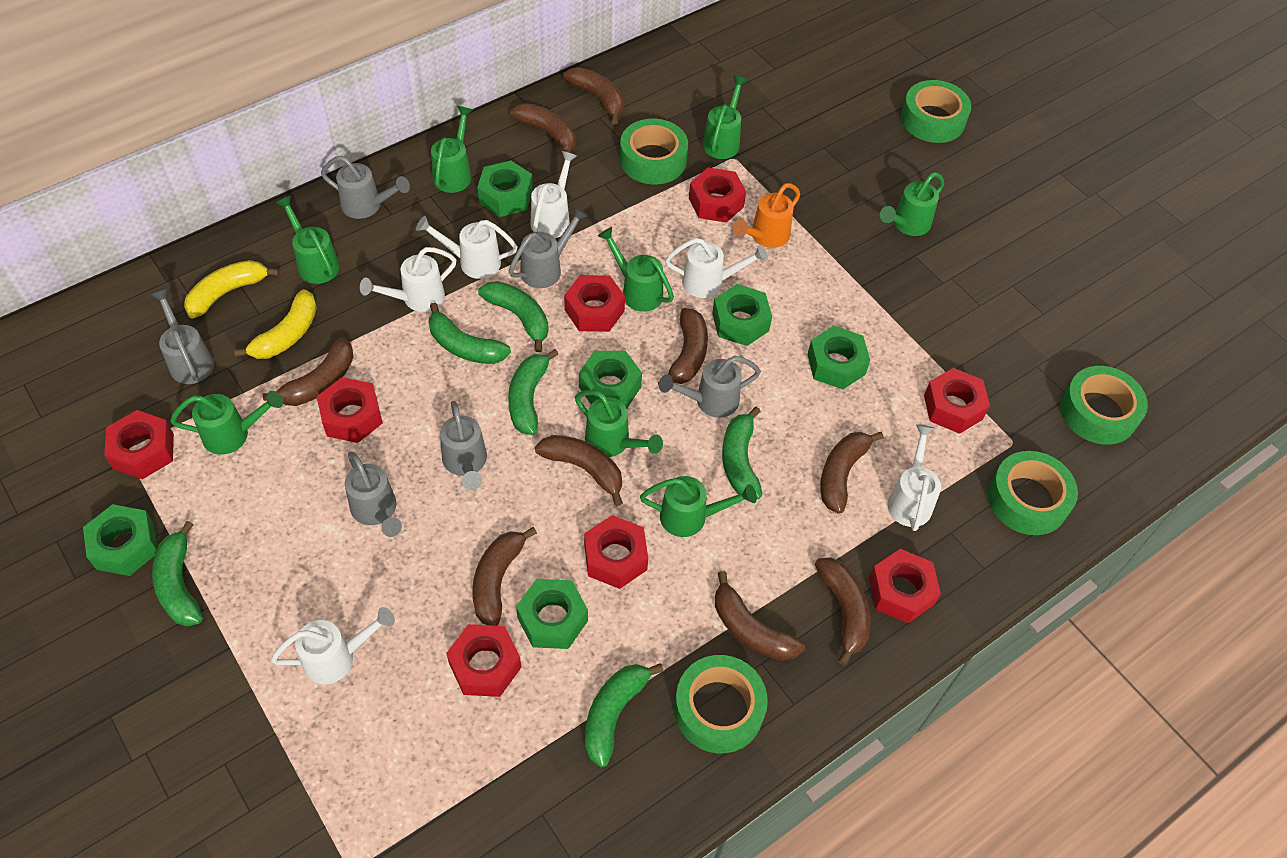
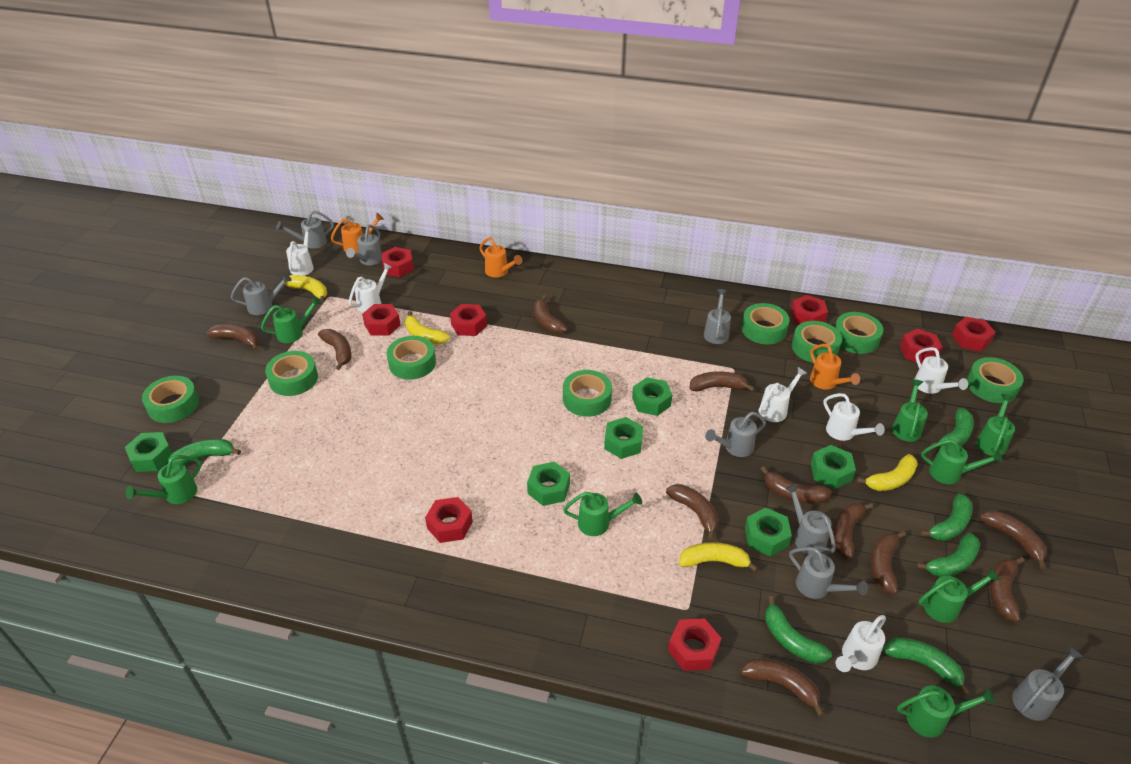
brown banana: 9 -> 11
green tape: 5 -> 8
grey watering can: 6 -> 8
orange watering can: 1 -> 3
yellow banana: 2 -> 4

